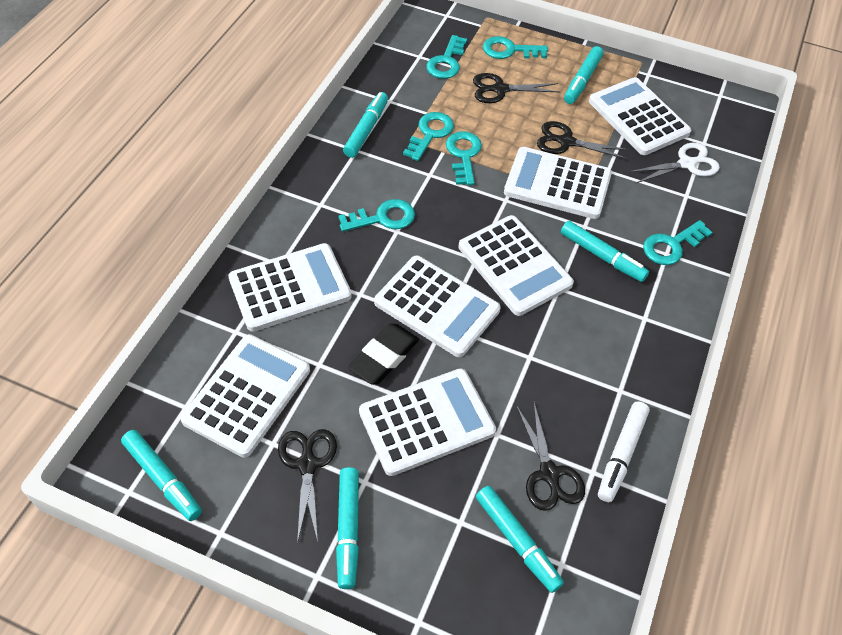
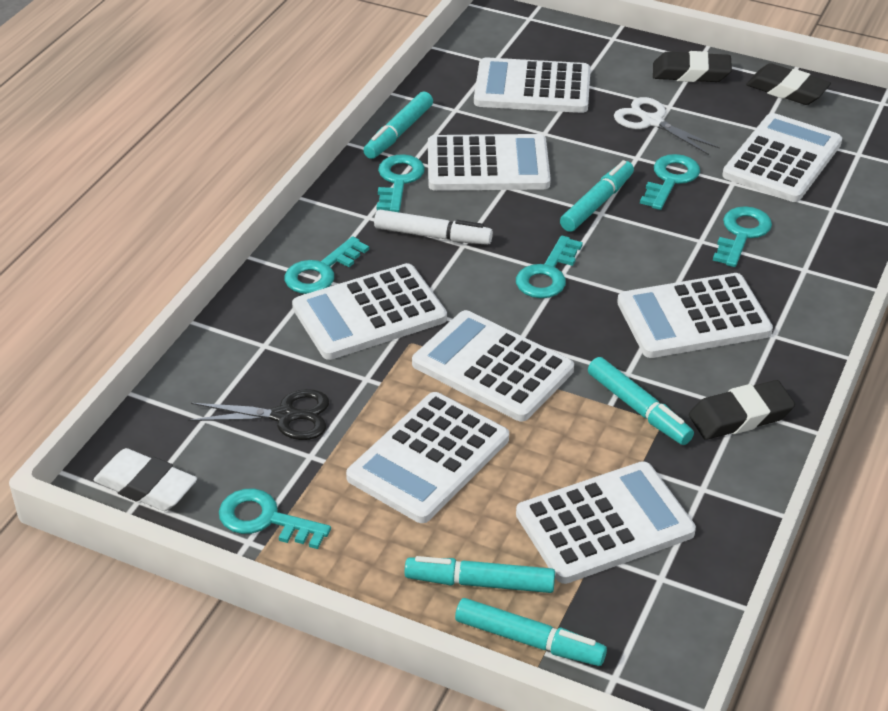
black eraser: 1 -> 3
black scissors: 4 -> 1
turquoise marker: 6 -> 5
white calculator: 7 -> 8
white eraser: 0 -> 1

